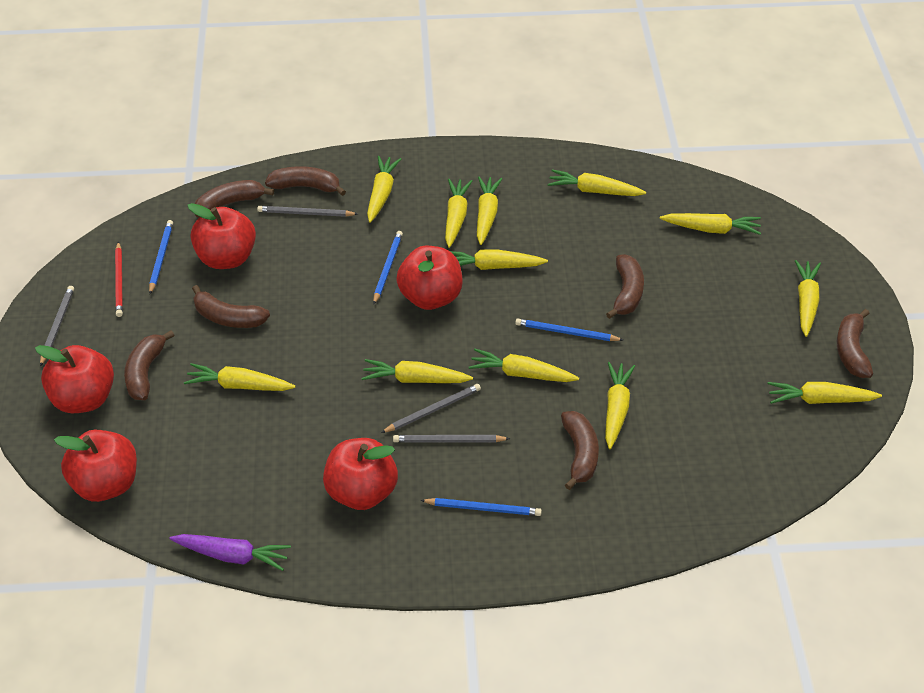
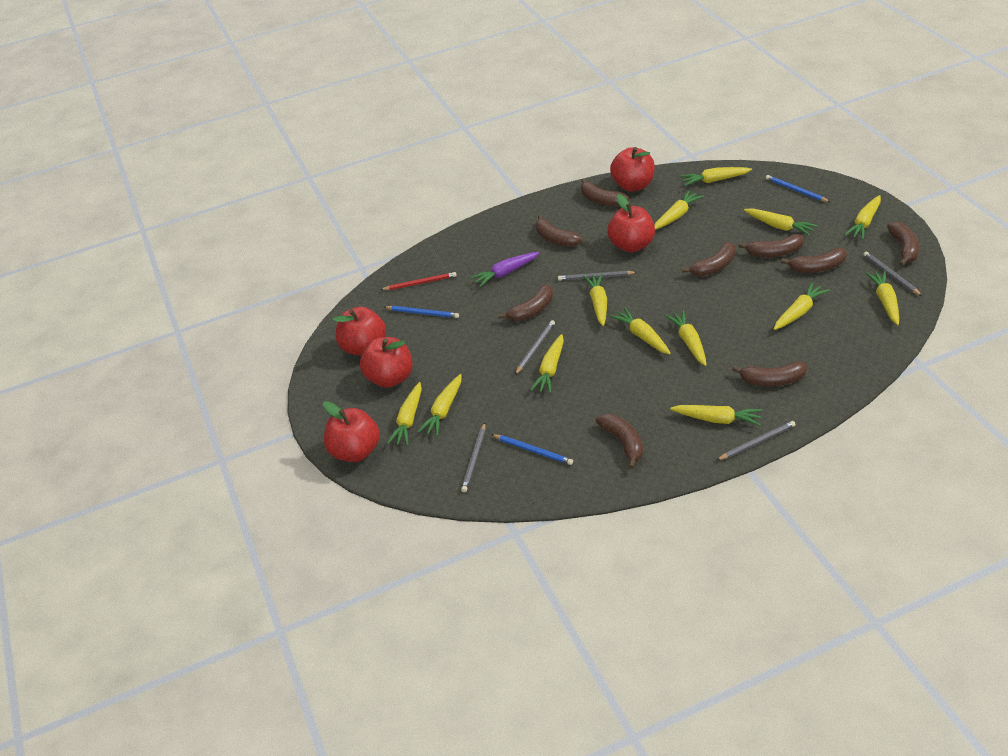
blue pencil: 4 -> 3
brown banana: 7 -> 9
grey pencil: 4 -> 5
yellow carrot: 12 -> 13

